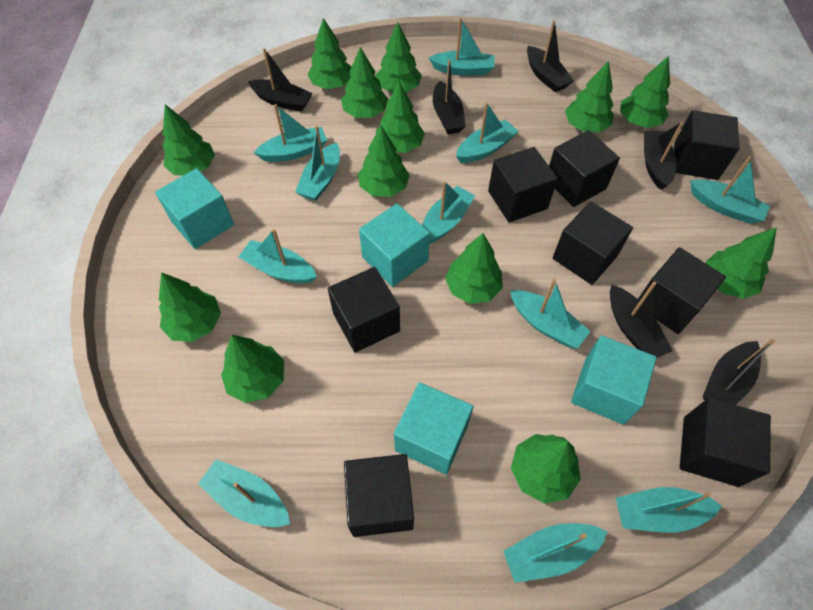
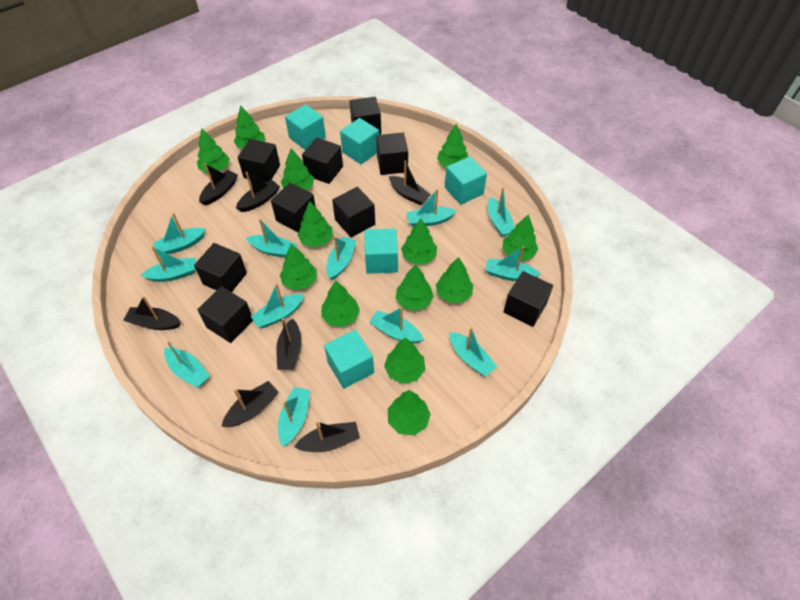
black boat: 6 -> 7
black cube: 8 -> 9
turquoise boat: 11 -> 12
turquoise cube: 4 -> 5

